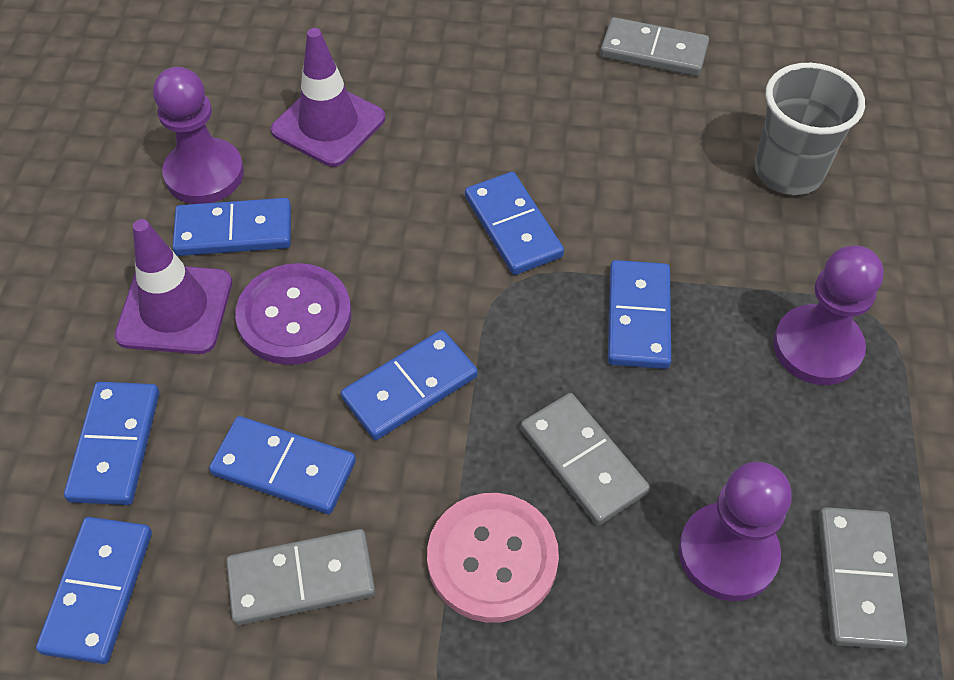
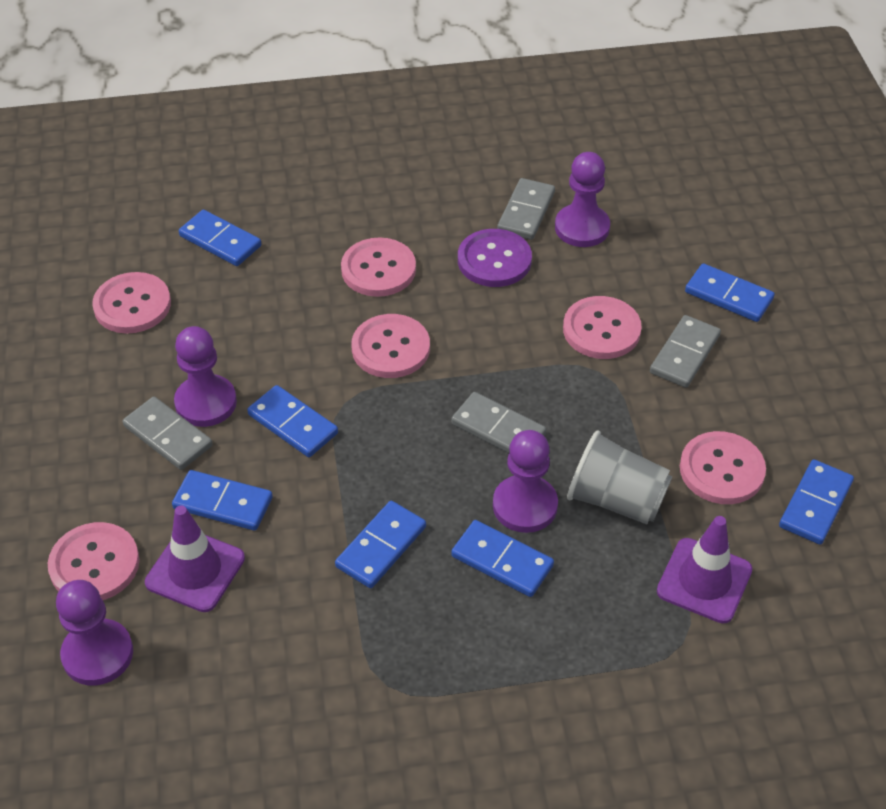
pink button: 1 -> 6
purple pawn: 3 -> 4

